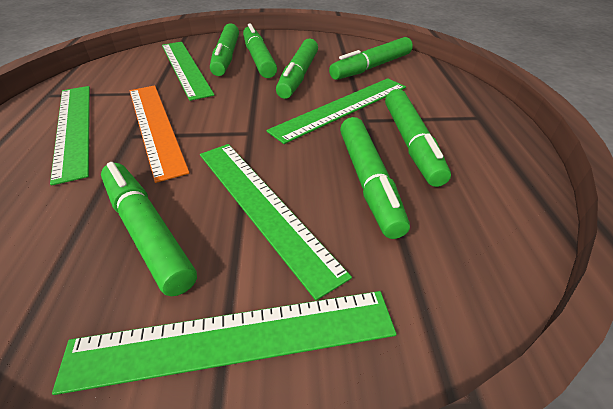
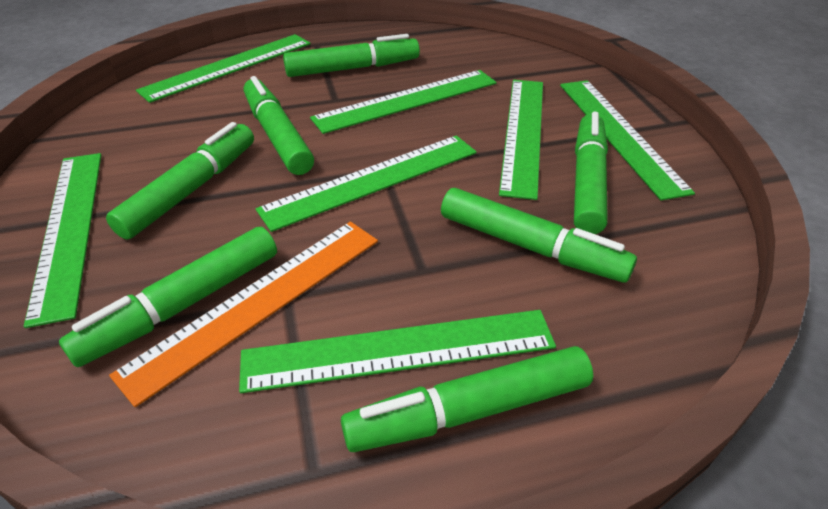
green ruler: 5 -> 7

